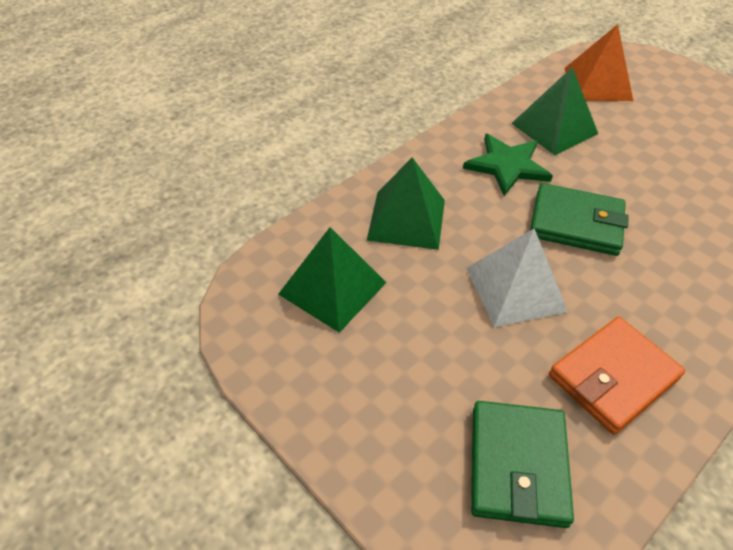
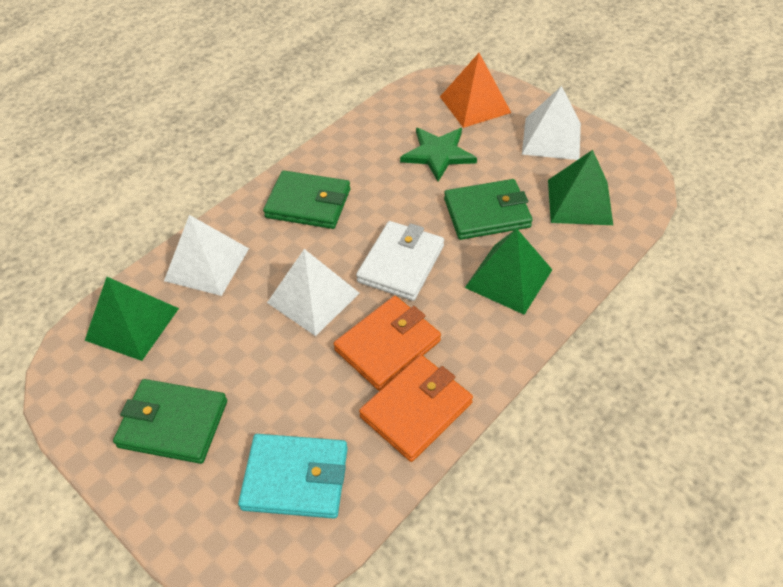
green wallet: 2 -> 3
orange wallet: 1 -> 2
turquoise wallet: 0 -> 1
white pyramid: 1 -> 3
white wallet: 0 -> 1

